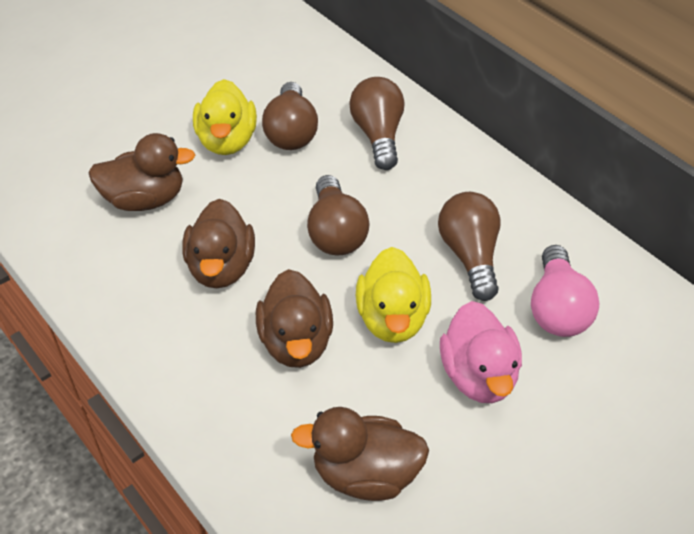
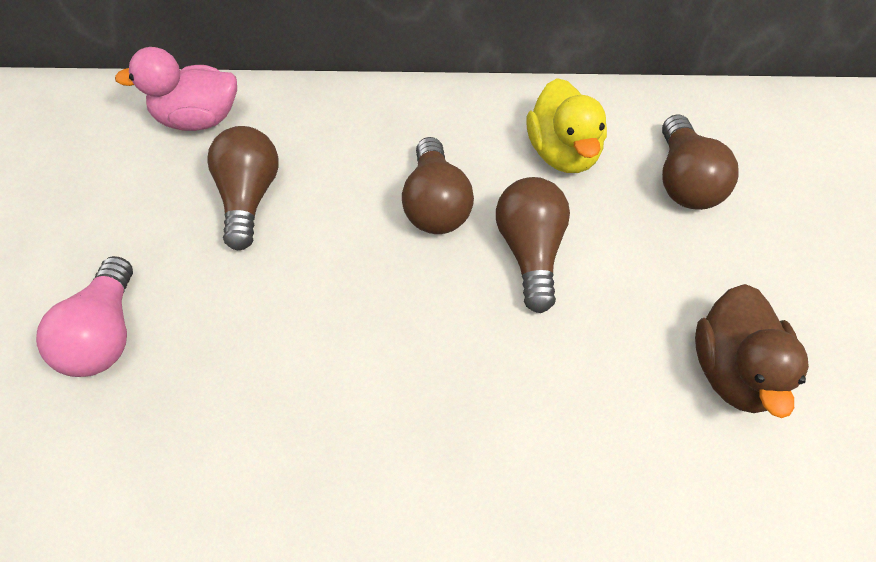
brown duck: 4 -> 1
yellow duck: 2 -> 1

